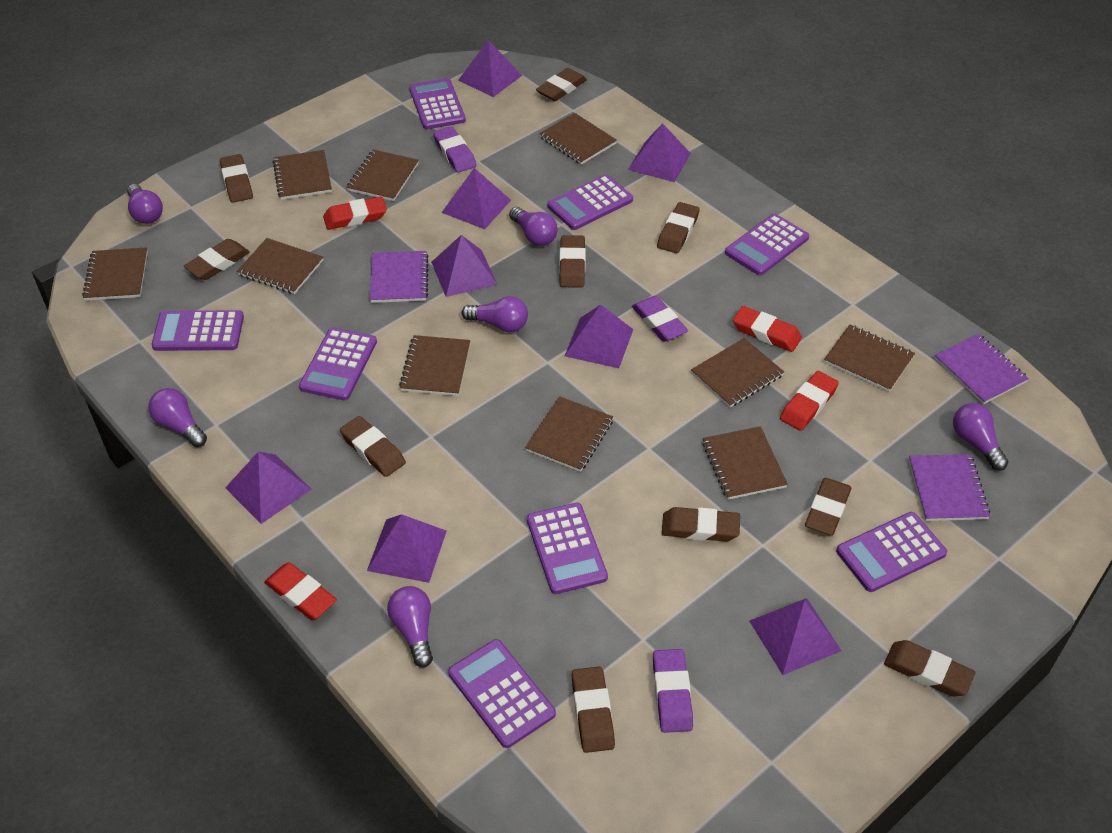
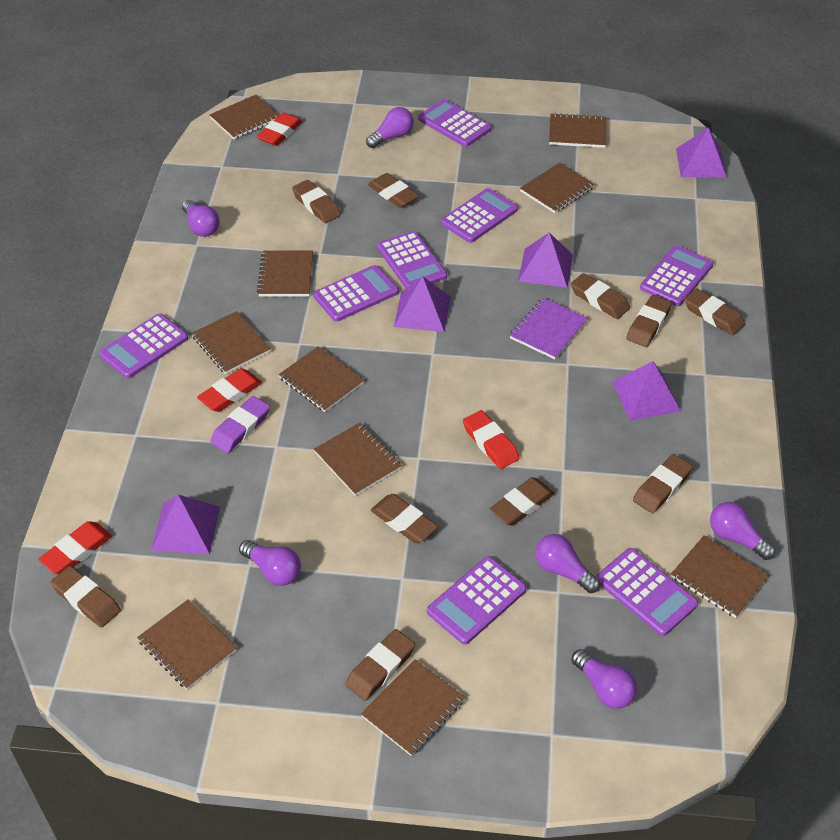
purple eraser: 3 -> 1
purple notebook: 3 -> 1
purple pyramid: 8 -> 5

